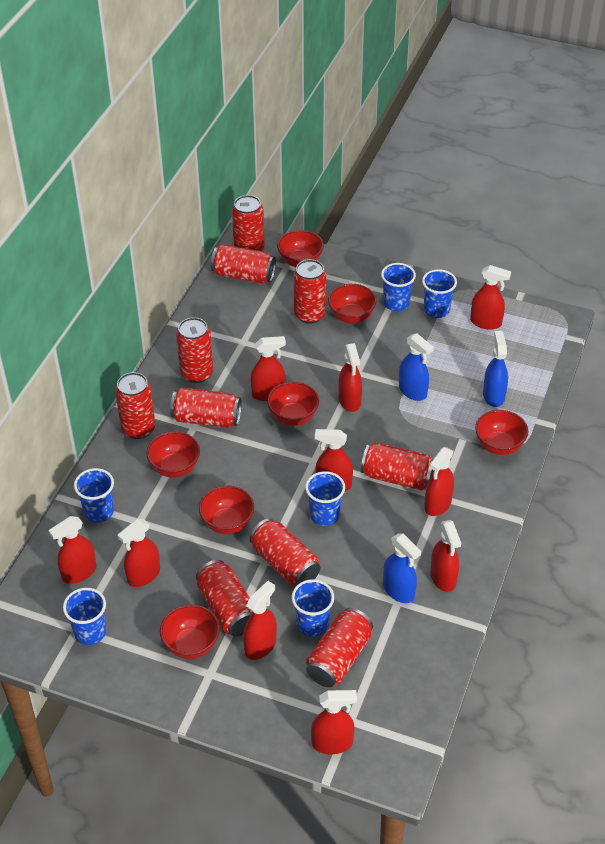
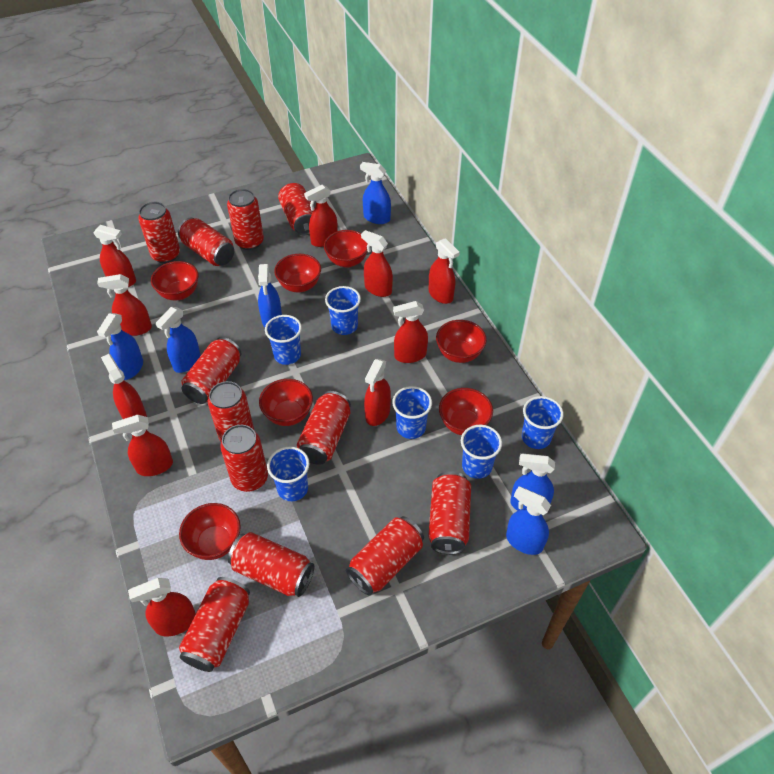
blue spray bottle: 3 -> 6
red can: 10 -> 12

